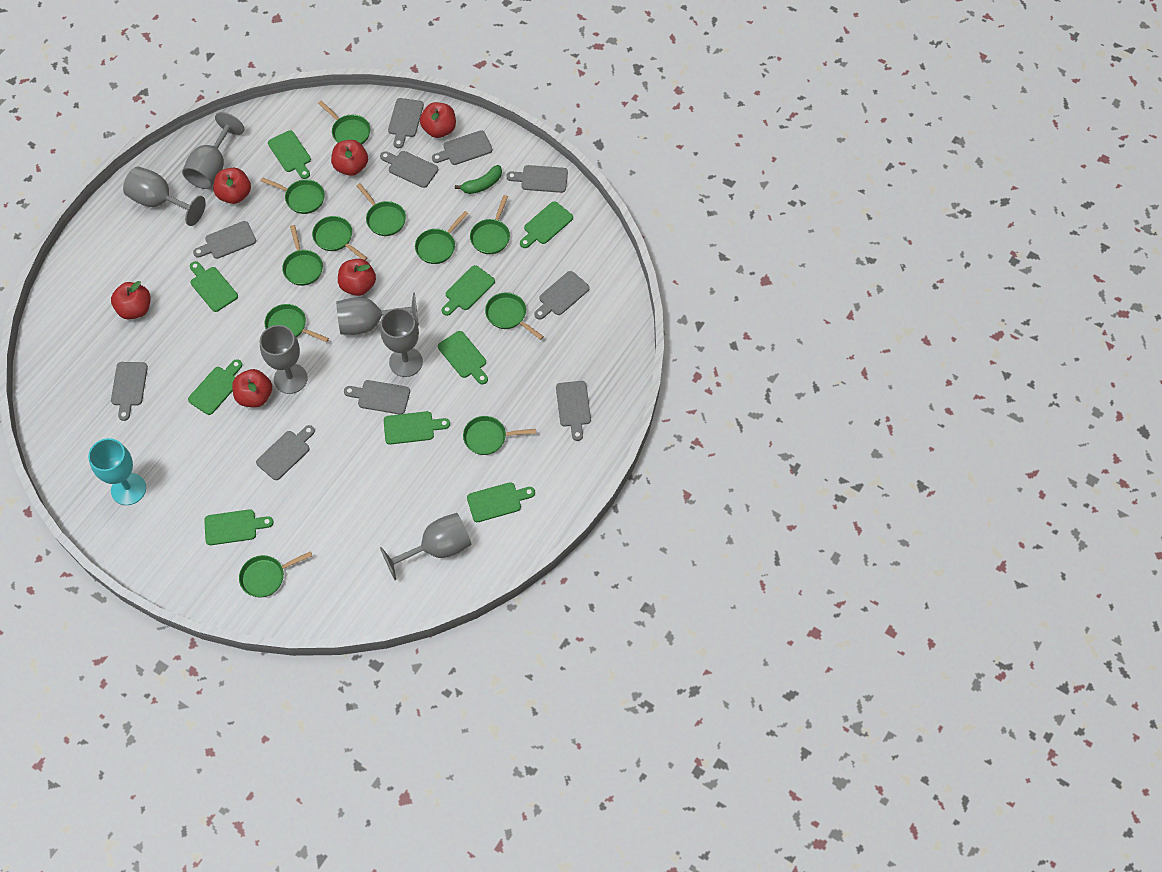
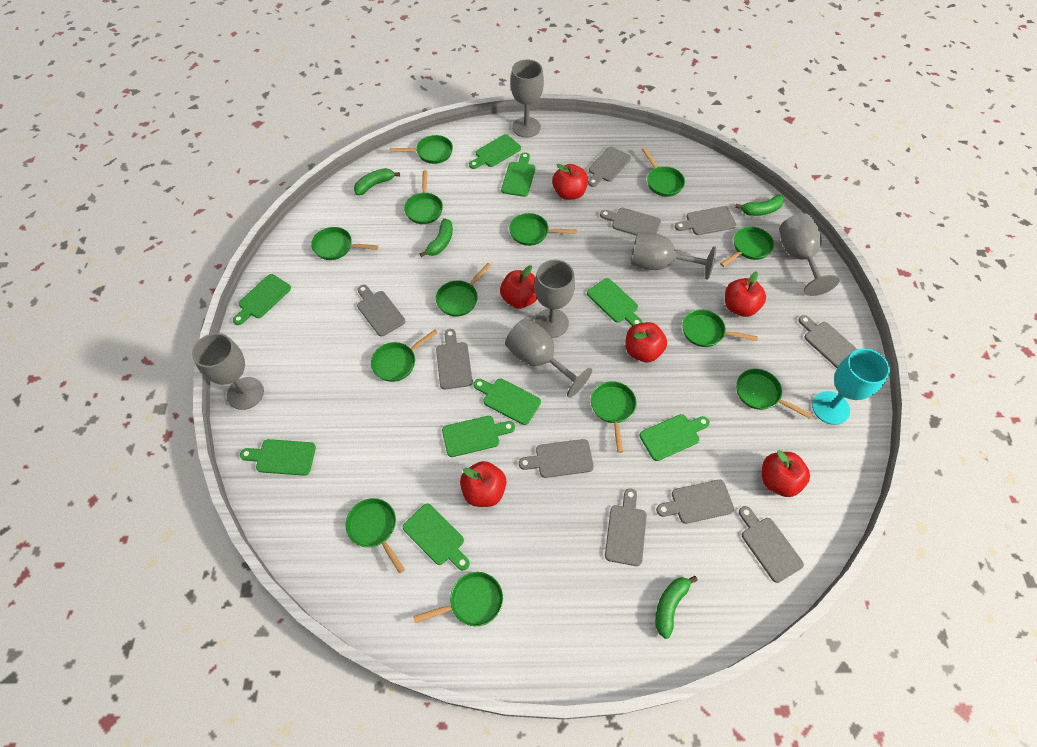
green banana: 1 -> 4
green pan: 11 -> 13

